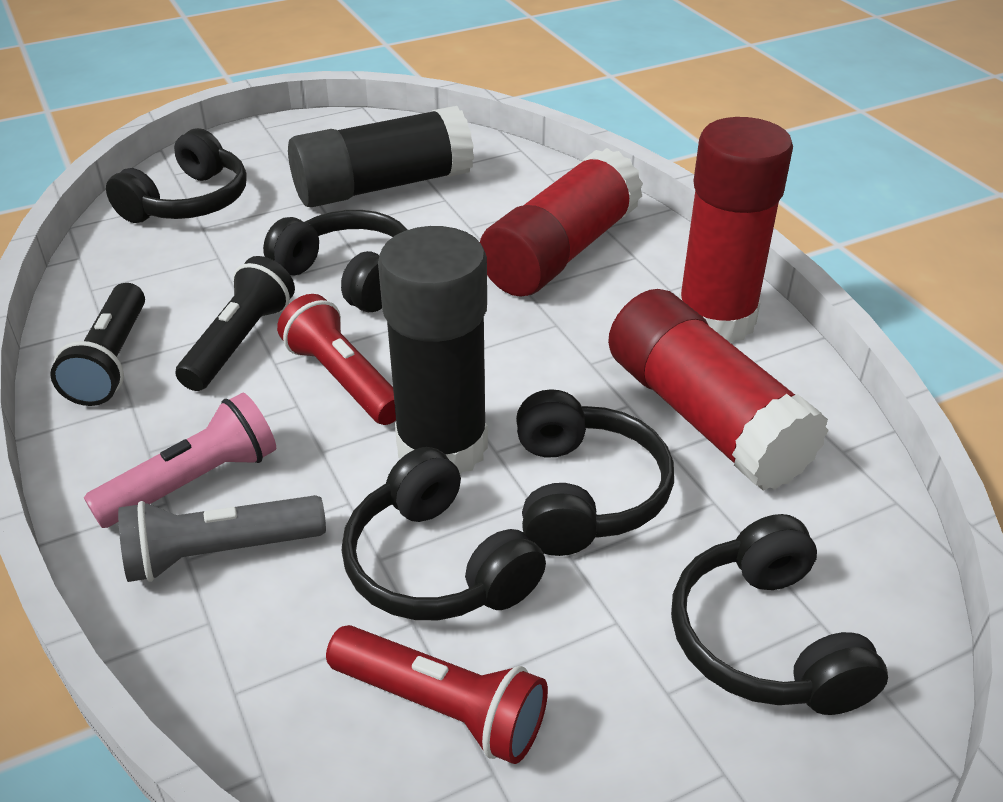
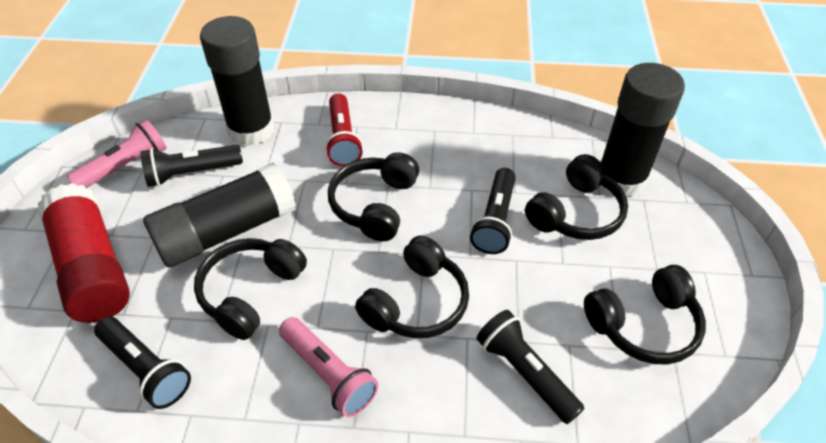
black flashlight: 2 -> 4
black glue stick: 2 -> 3
grey flashlight: 1 -> 0
pink flashlight: 1 -> 2
red flashlight: 2 -> 1
red glue stick: 3 -> 1

